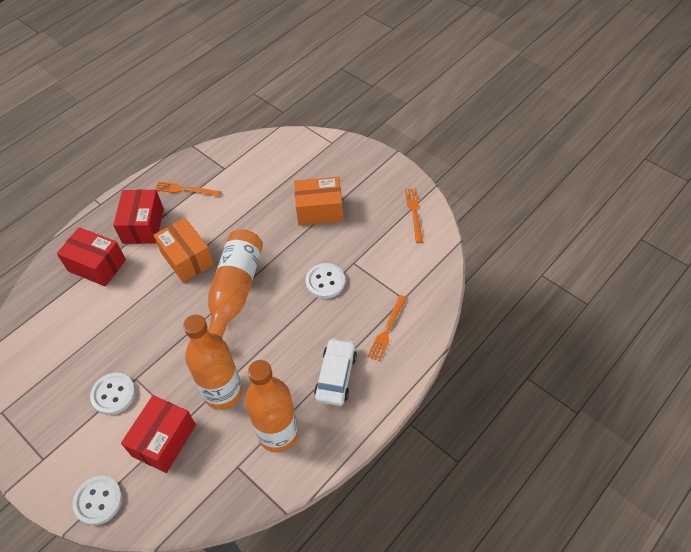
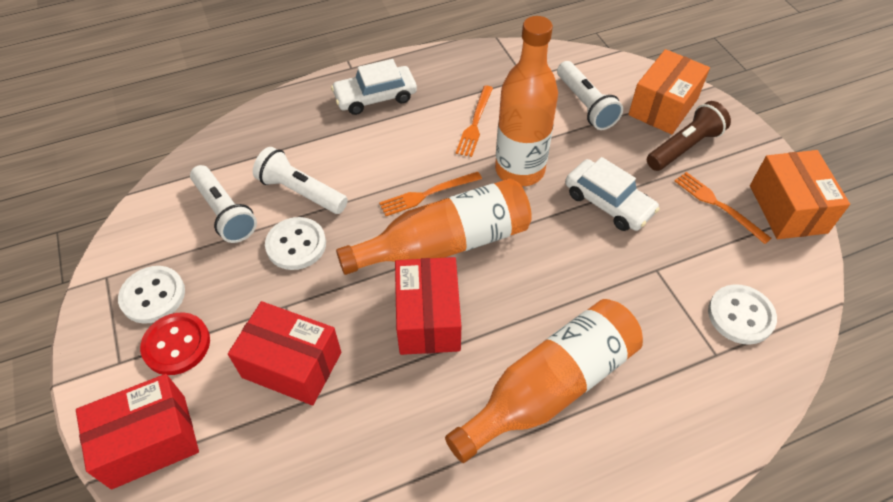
brown flashlight: 0 -> 1
red button: 0 -> 1
white car: 1 -> 2
white flashlight: 0 -> 3

